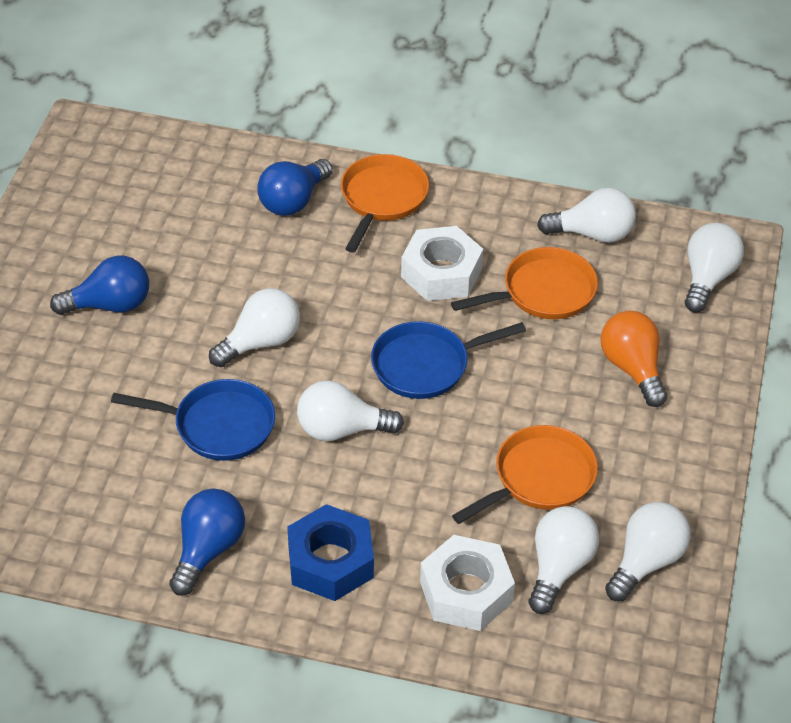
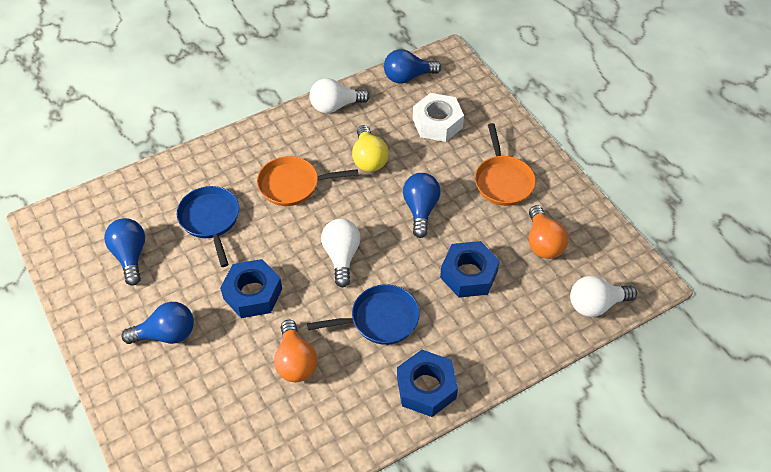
blue light bulb: 3 -> 4
blue nut: 1 -> 3
orange light bulb: 1 -> 2
orange pan: 3 -> 2
white light bulb: 6 -> 3
white nut: 2 -> 1
yellow light bulb: 0 -> 1

